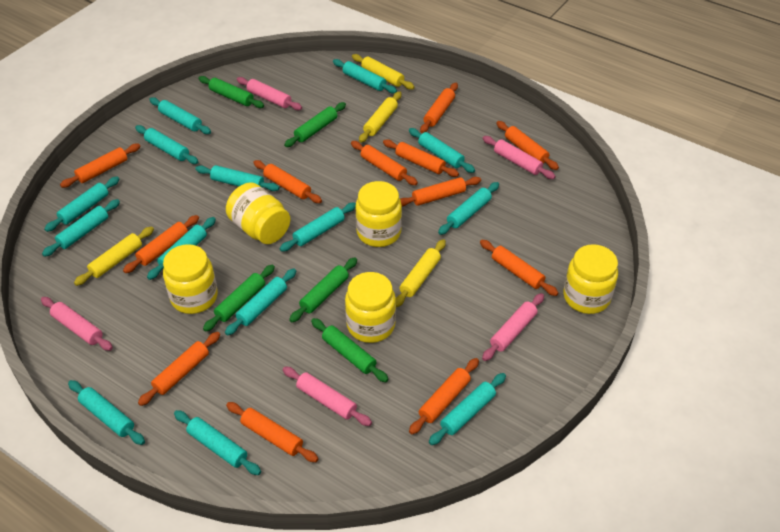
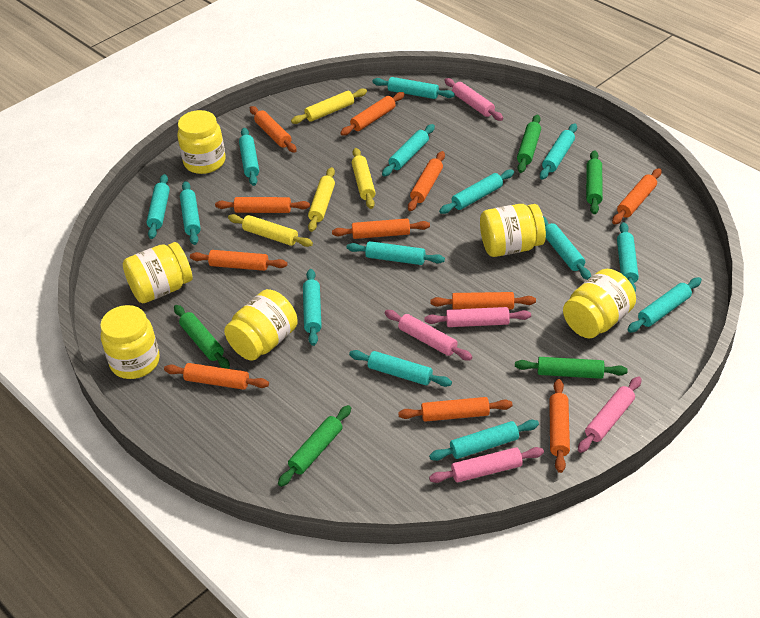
orange rolling pin: 12 -> 11
yellow jar: 5 -> 6

